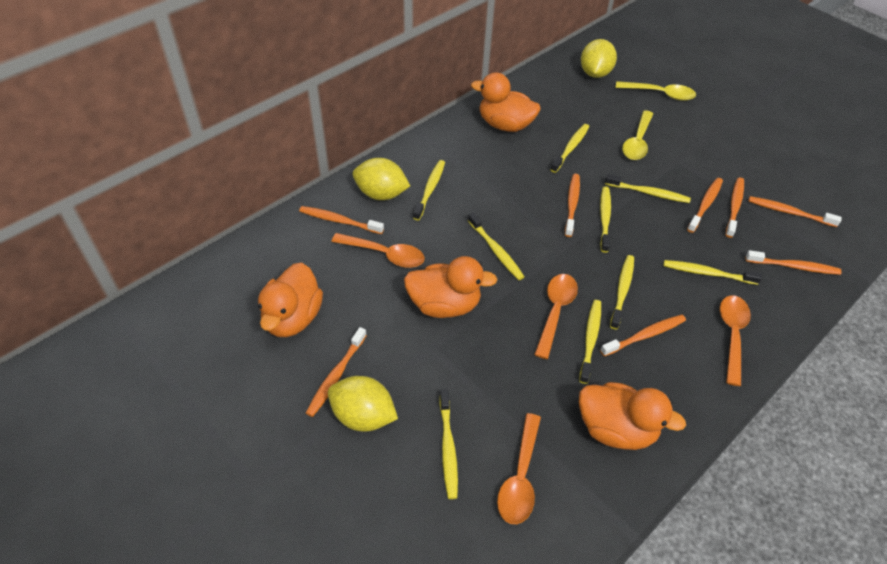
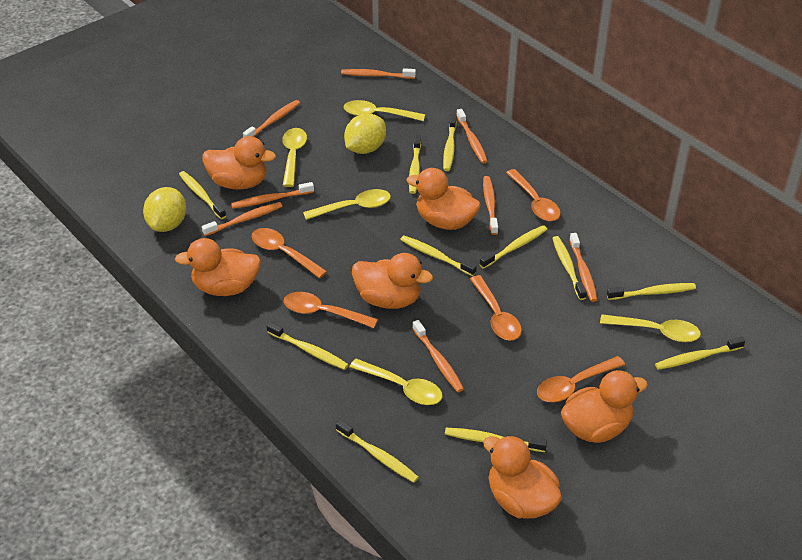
orange duck: 4 -> 6
orange spoon: 4 -> 5
yellow lemon: 3 -> 2
yellow spoon: 2 -> 5
yellow toothbrush: 9 -> 11

